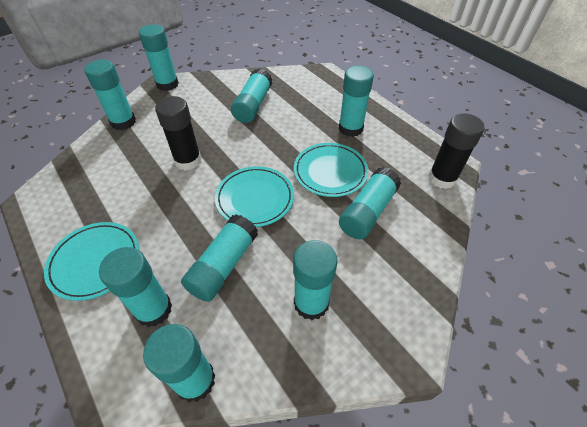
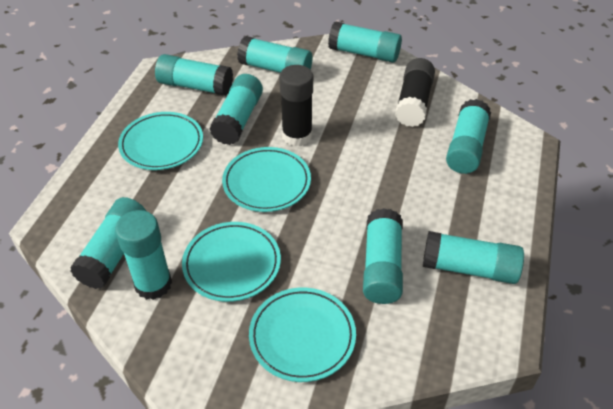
turquoise plate: 3 -> 4

